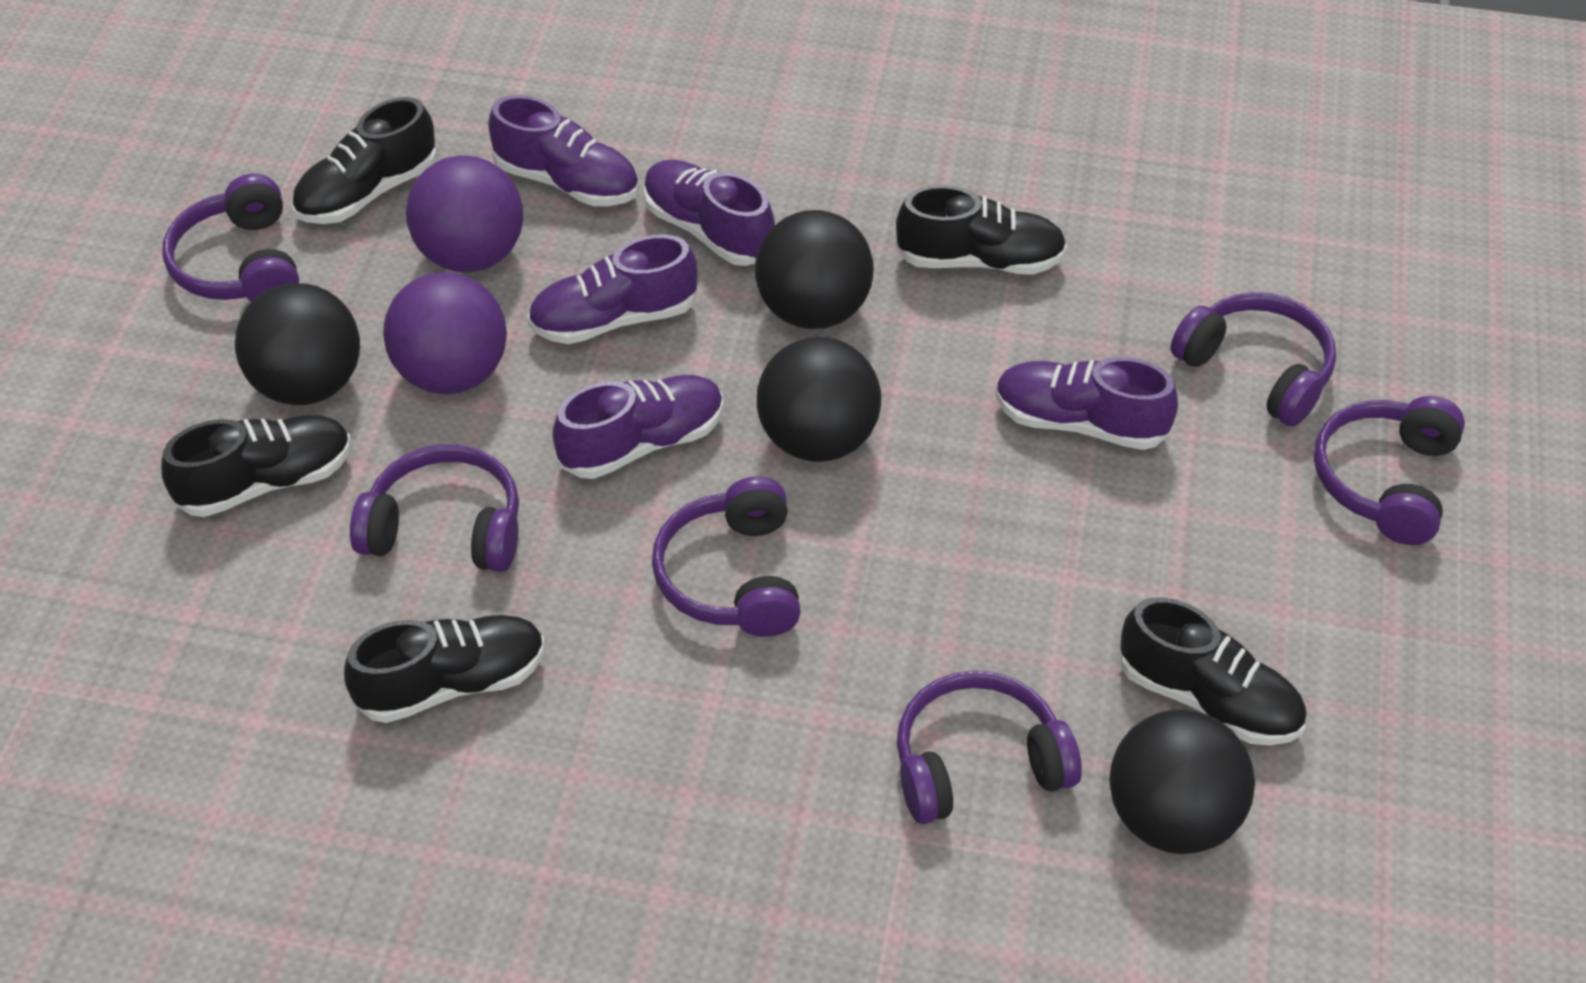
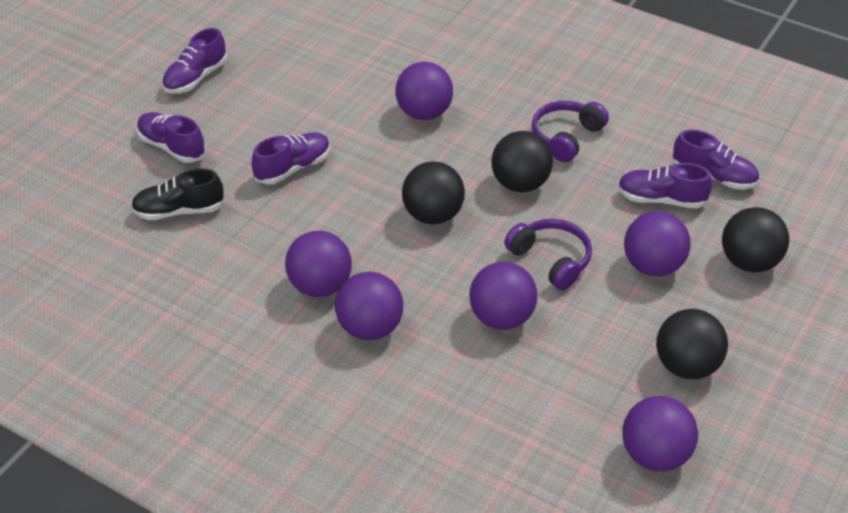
black shoe: 5 -> 1
purple ball: 2 -> 6
purple headphones: 6 -> 2

